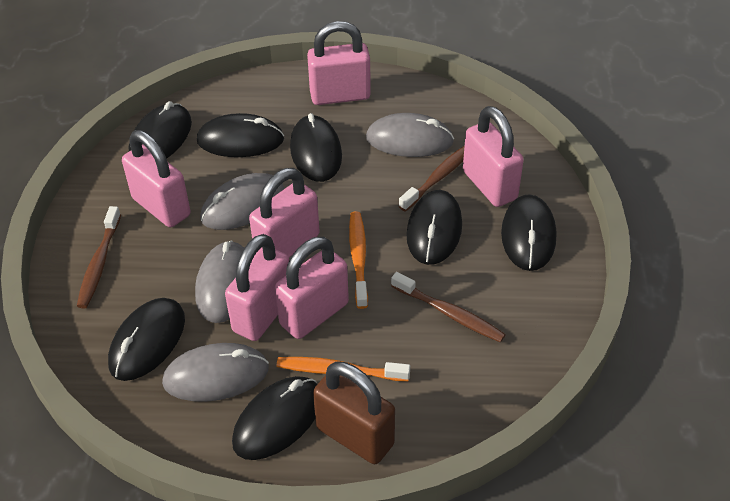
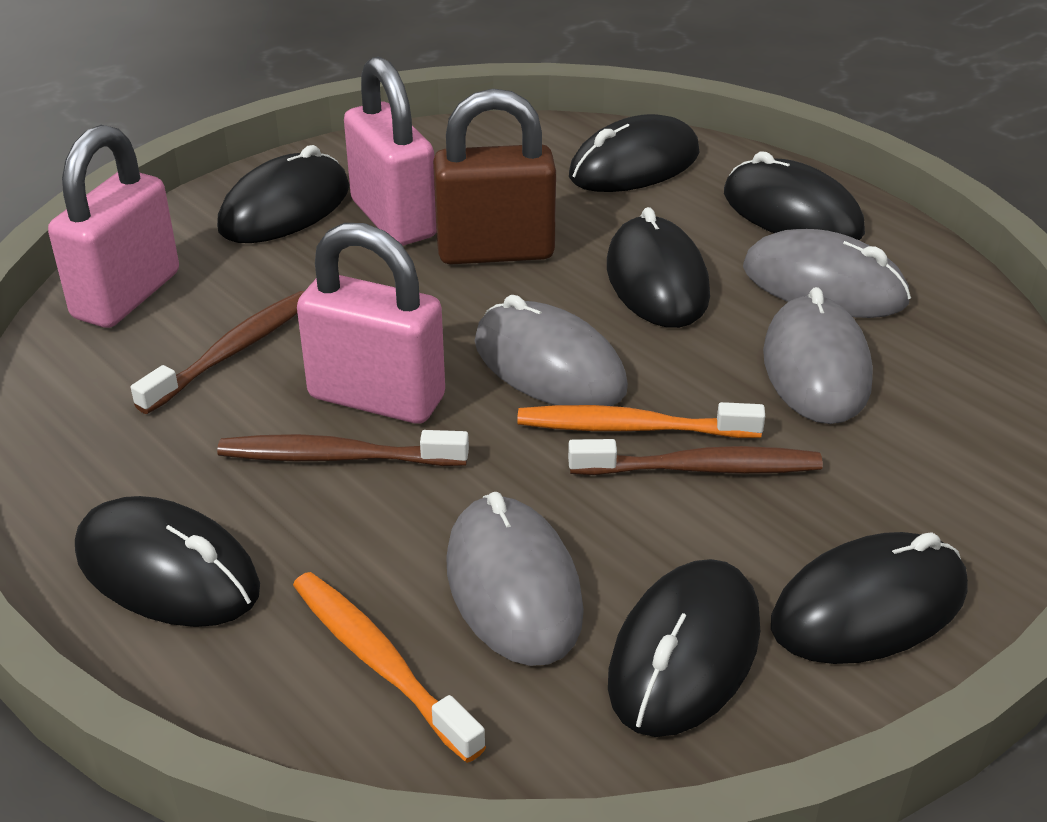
pink padlock: 6 -> 3

